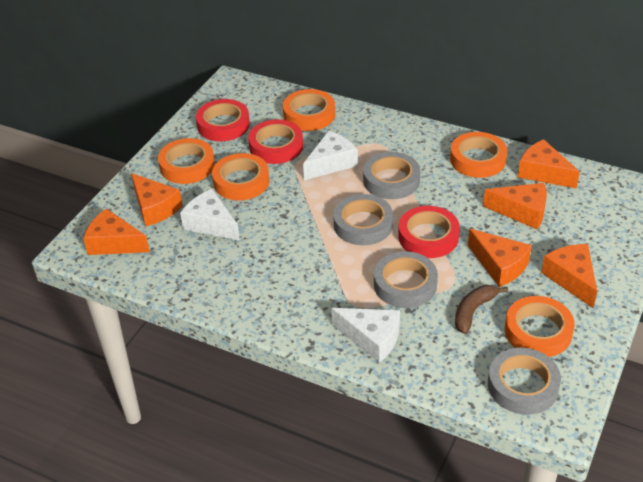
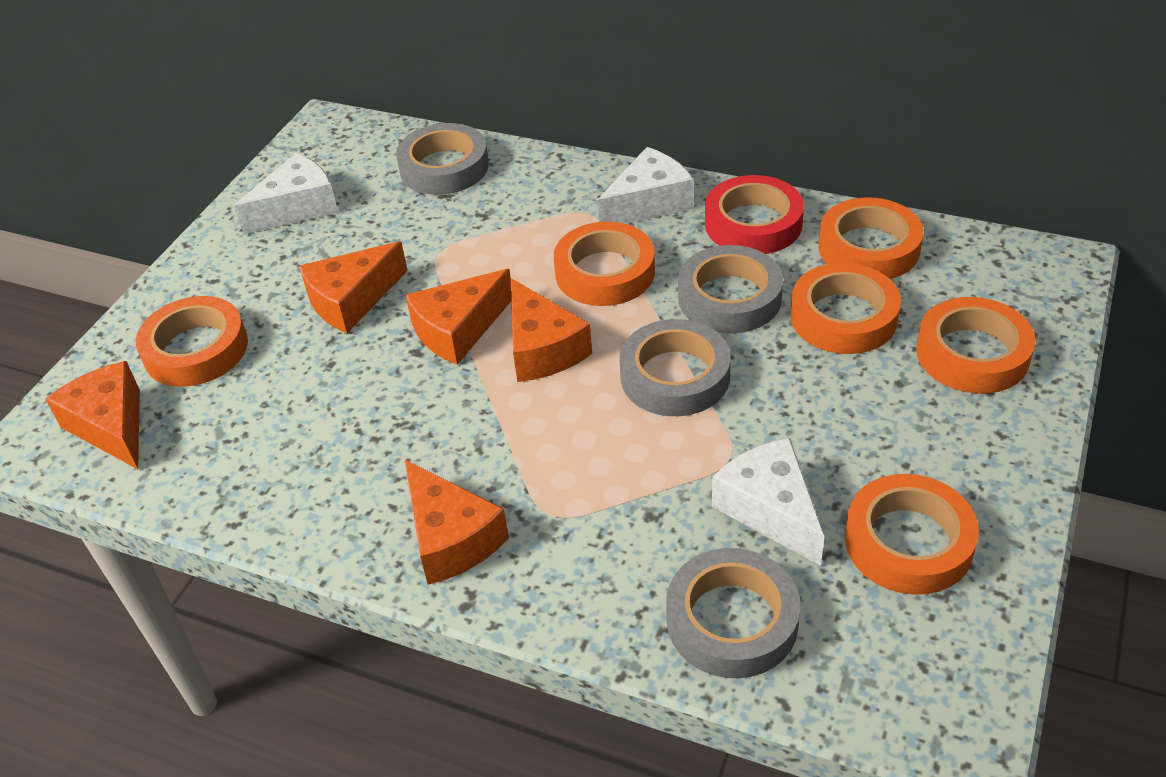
brown banana: 1 -> 0
orange cheese: 6 -> 5
orange tape: 5 -> 6
red tape: 3 -> 1

